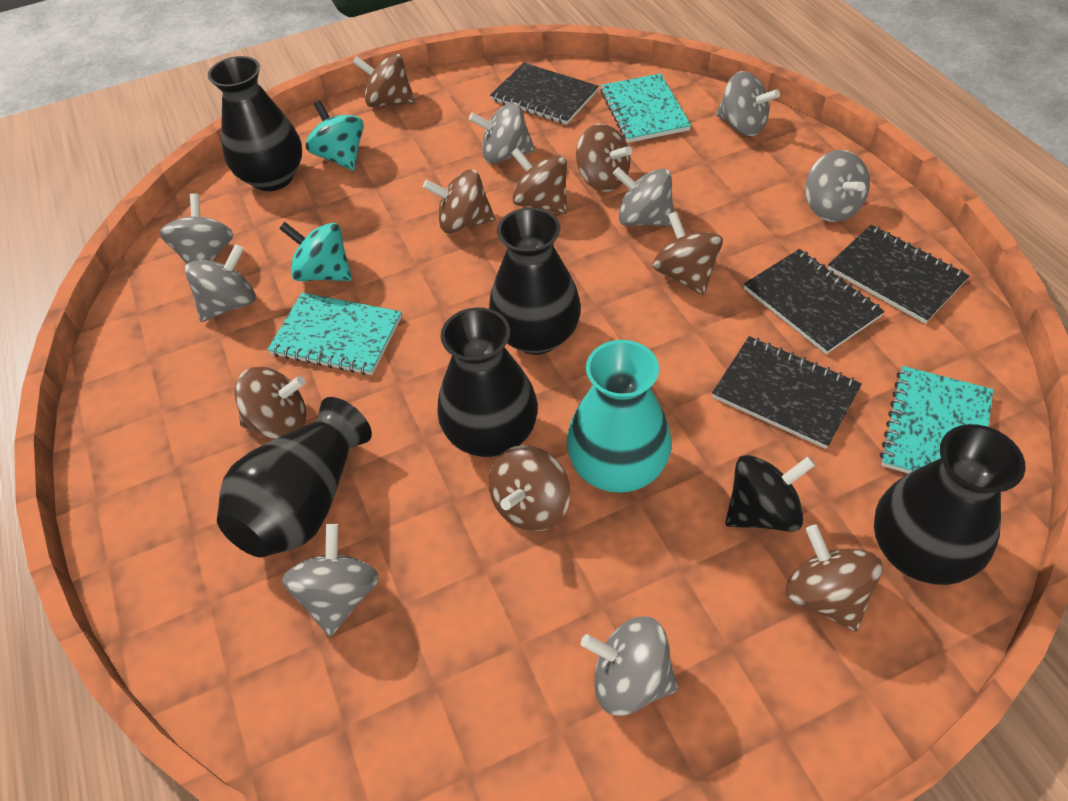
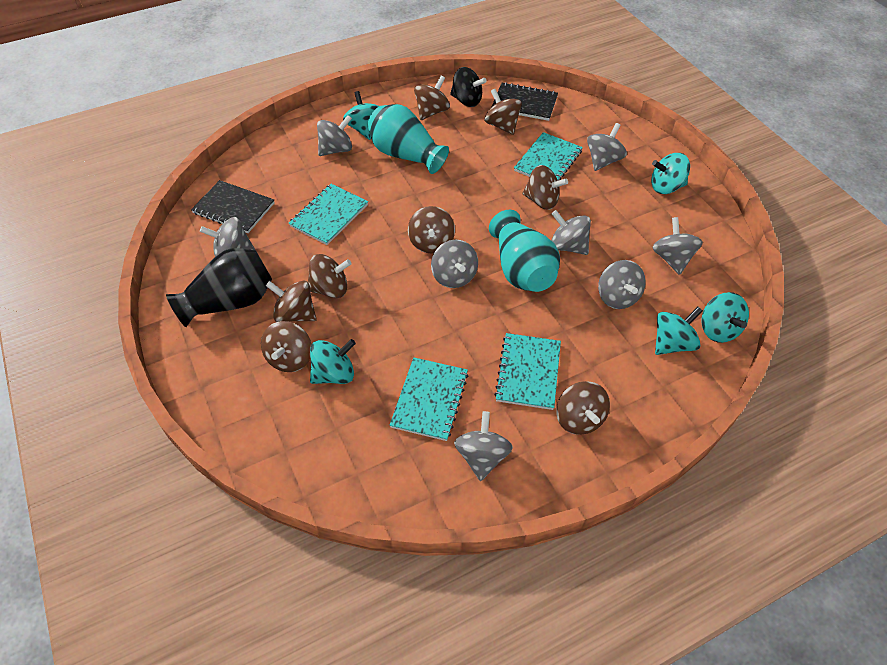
black notebook: 4 -> 2
black vase: 5 -> 1
turquoise notebook: 3 -> 4
turquoise spinning top: 2 -> 5
turquoise vase: 1 -> 2

